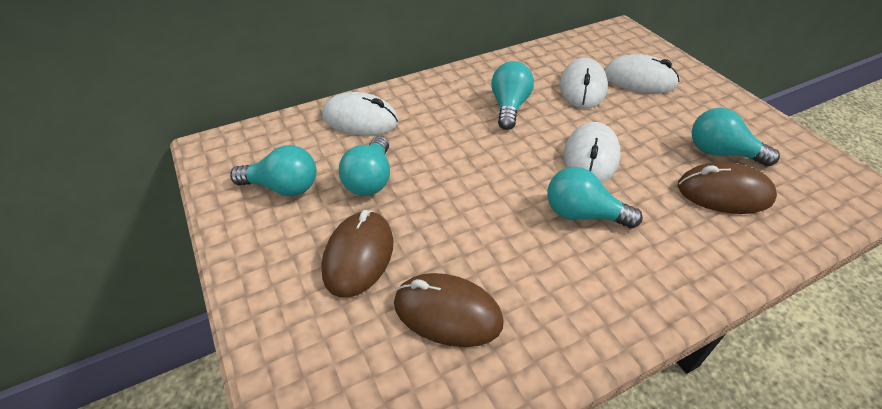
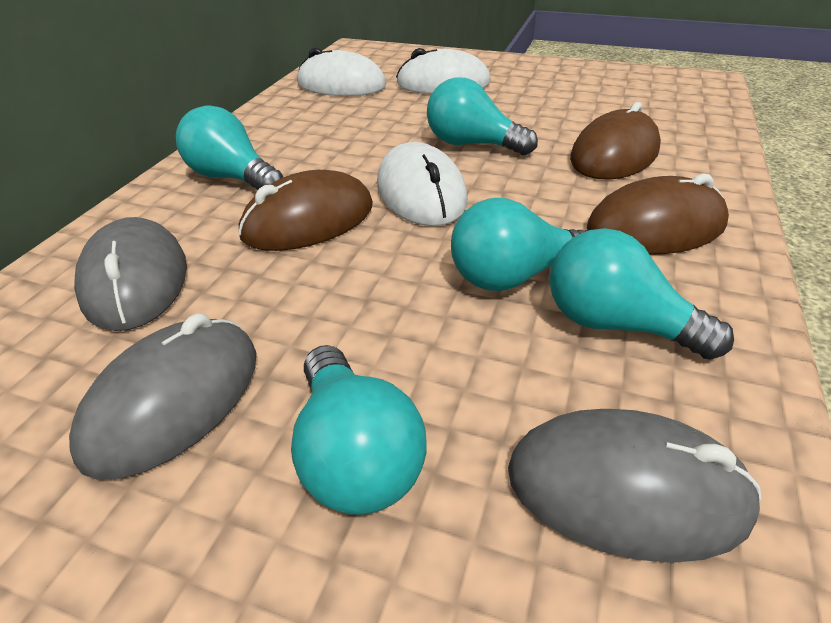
grey mouse: 0 -> 3
white mouse: 4 -> 3

